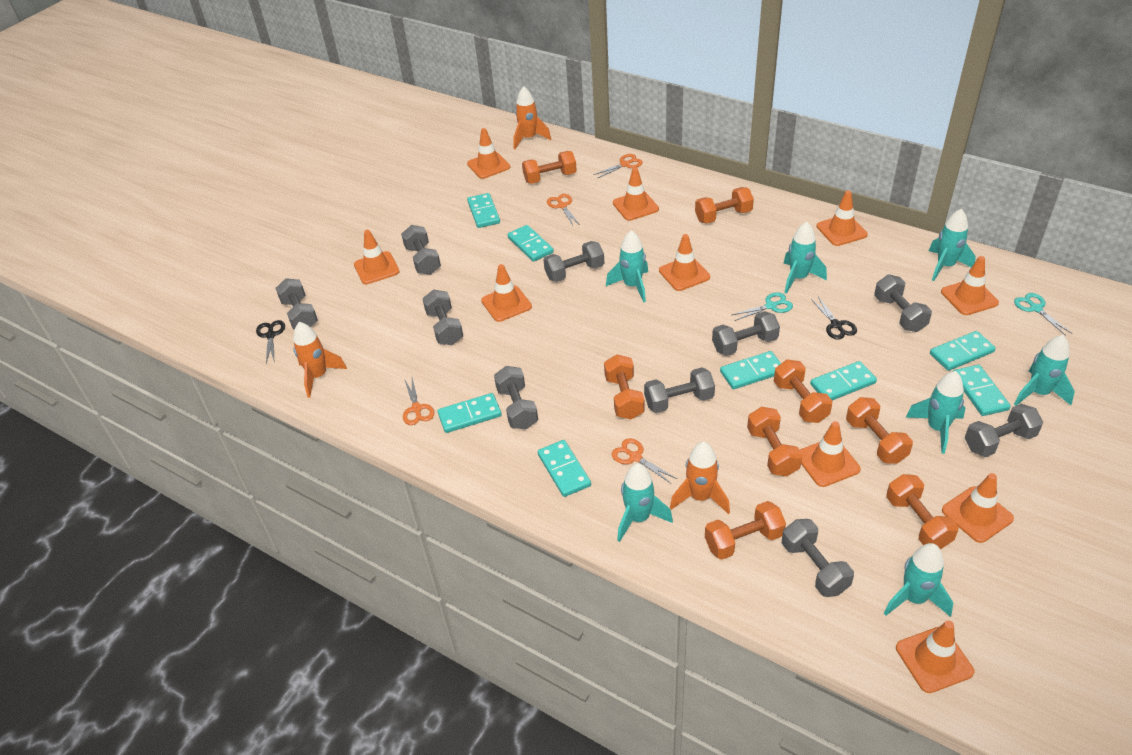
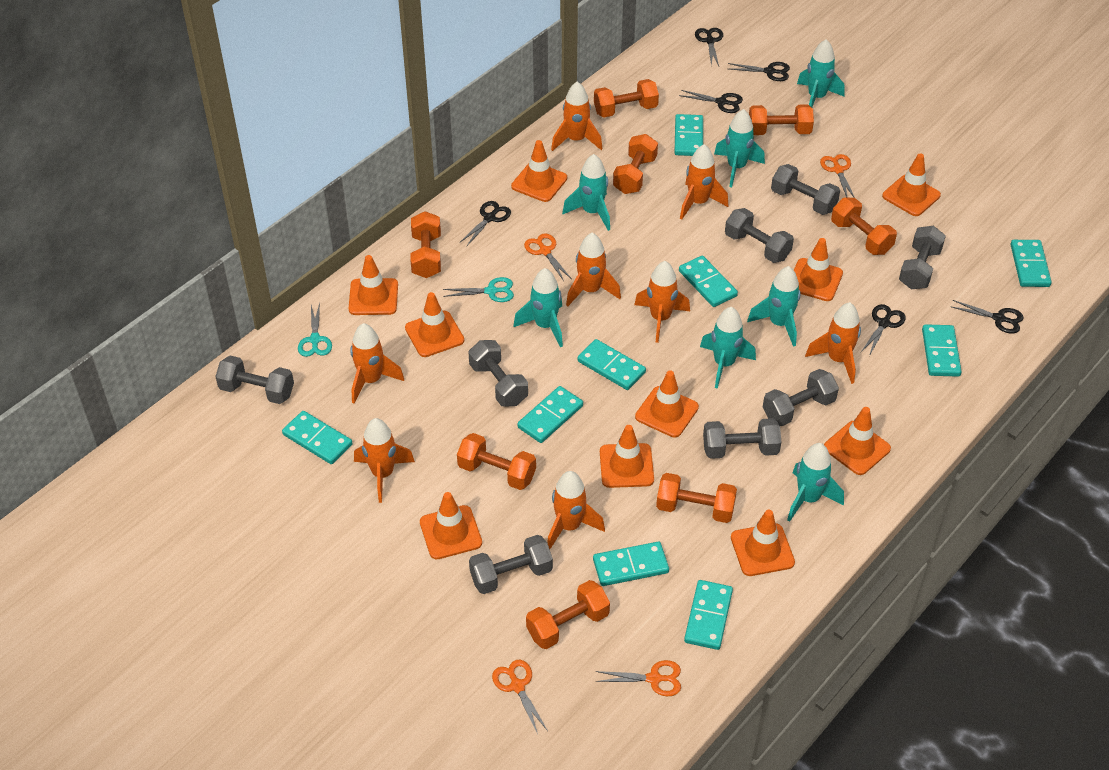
black scissors: 2 -> 6
grey dumbbell: 10 -> 8
orange rocket: 3 -> 8
turquoise domino: 8 -> 9

